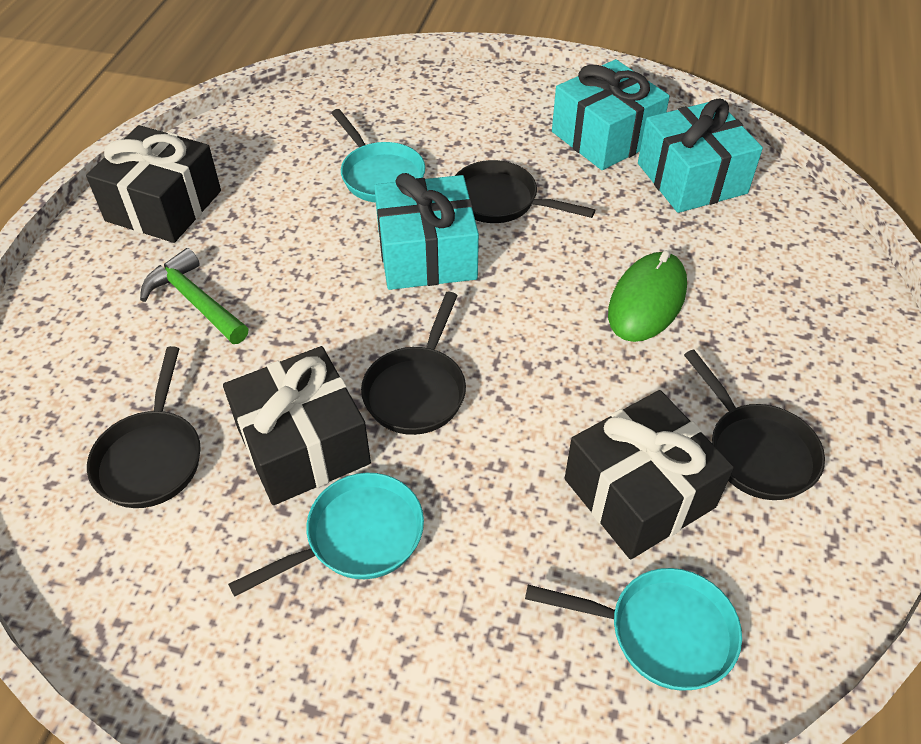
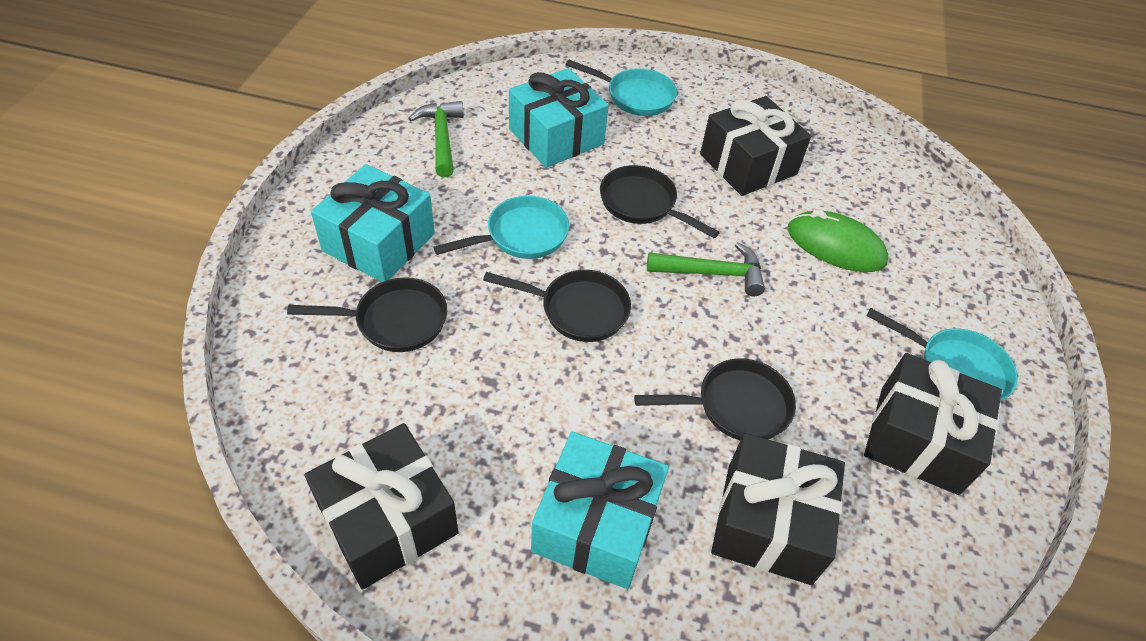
black gift: 3 -> 4
green hammer: 1 -> 2

